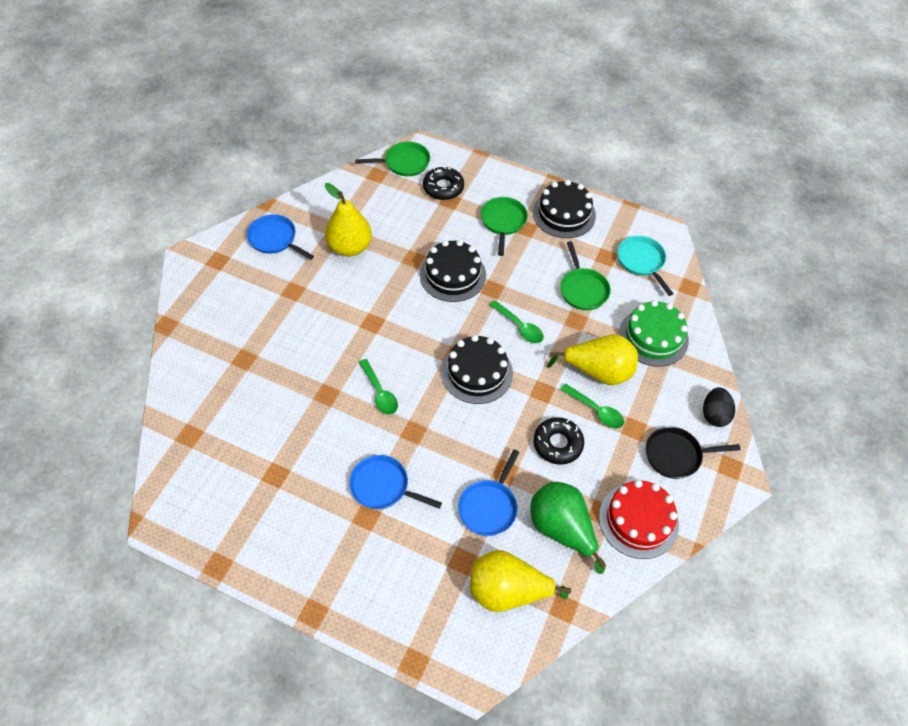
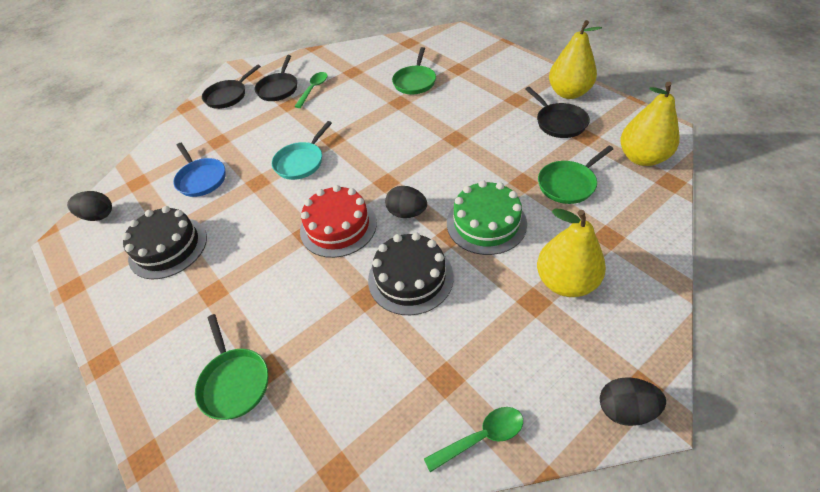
black cake: 3 -> 2
black donut: 2 -> 0
black egg: 1 -> 3
black pan: 1 -> 3
blue pan: 3 -> 1
green pear: 1 -> 0
green spoon: 3 -> 2

